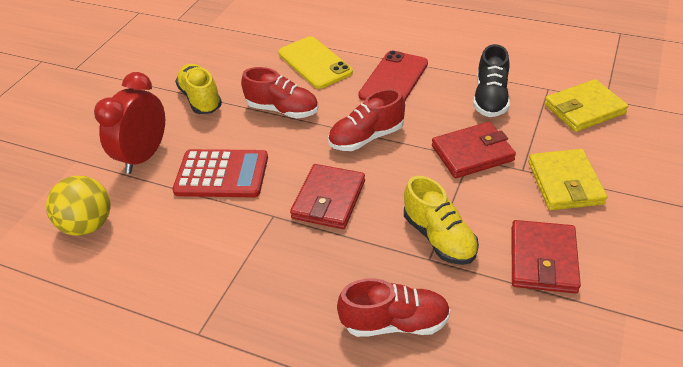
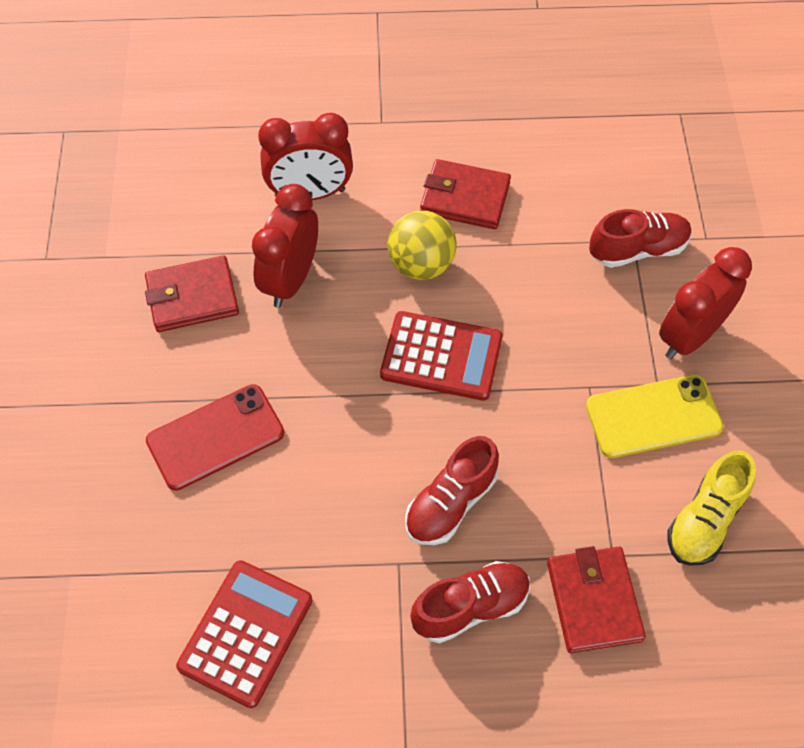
black shoe: 1 -> 0
red calculator: 1 -> 2
red clock: 1 -> 3
yellow shoe: 2 -> 1
yellow wallet: 2 -> 0

